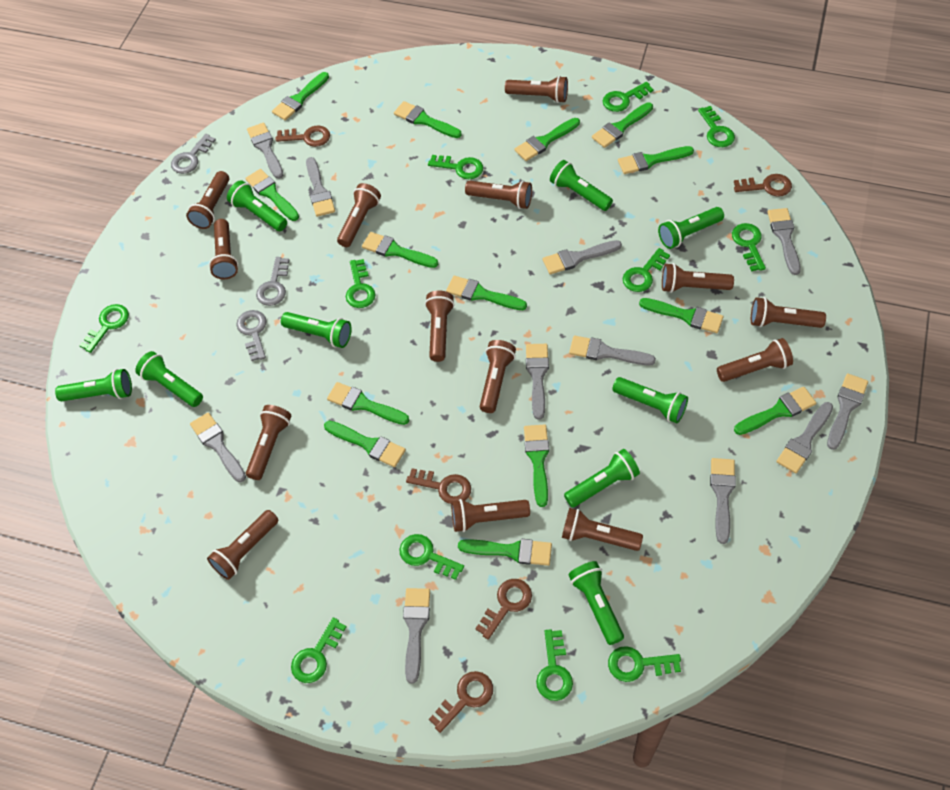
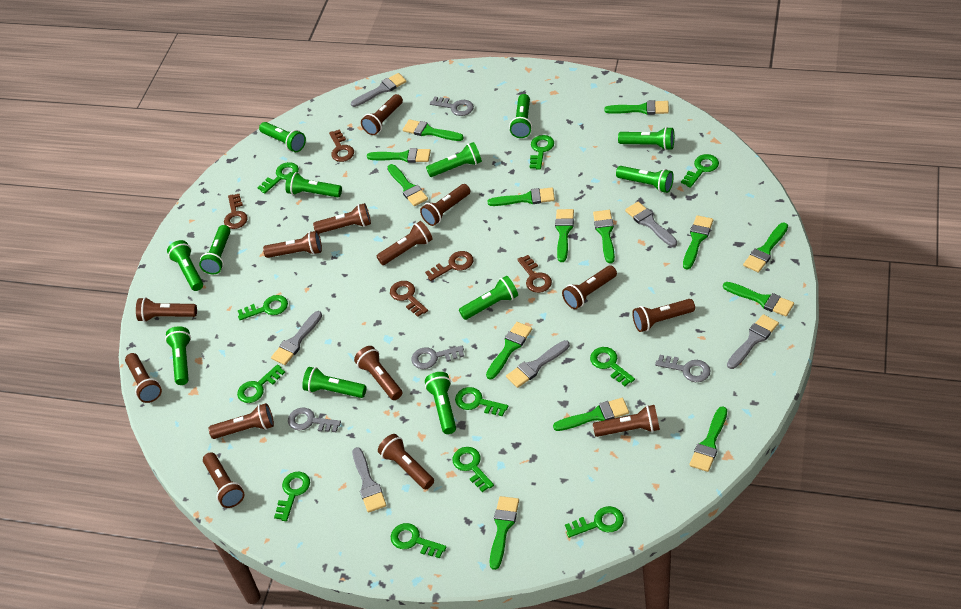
green flashlight: 9 -> 12
grey brush: 11 -> 6
grey key: 3 -> 4

